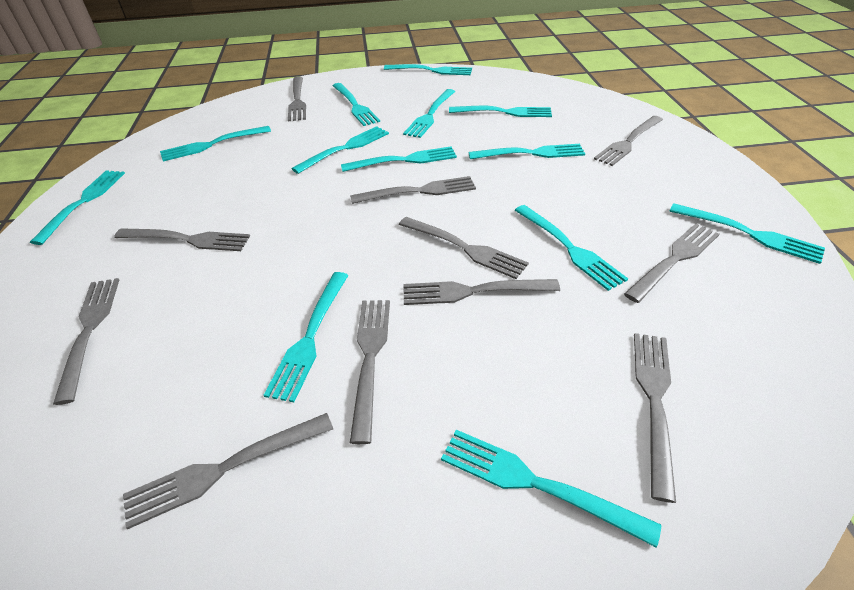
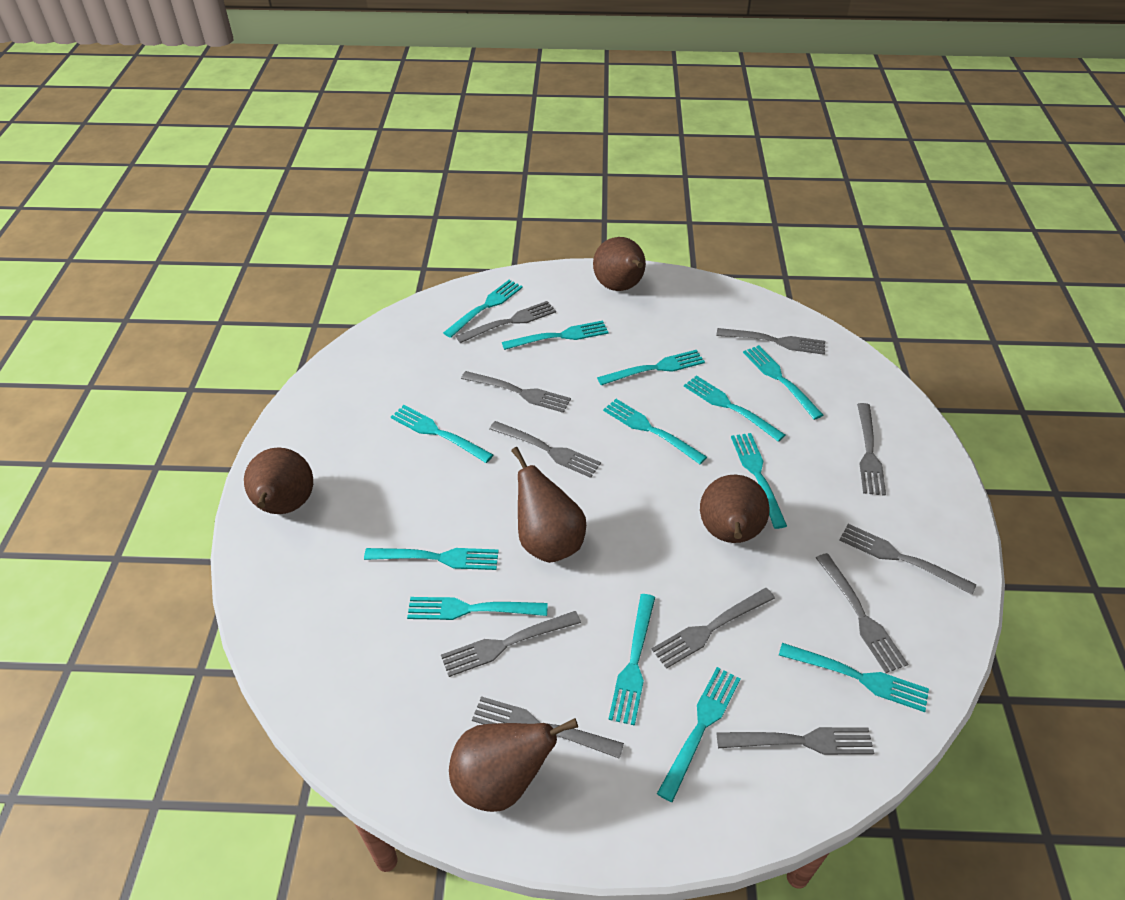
brown pear: 0 -> 5

